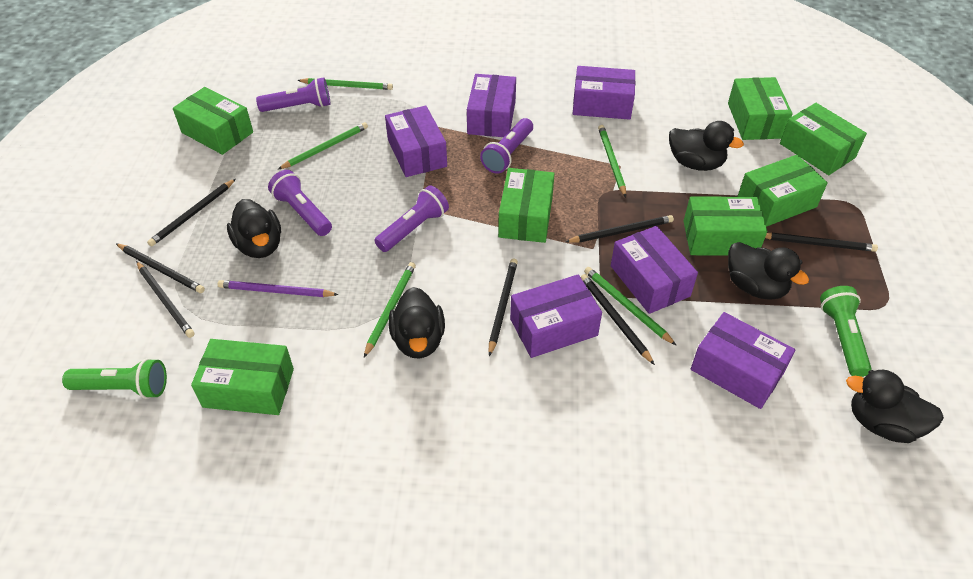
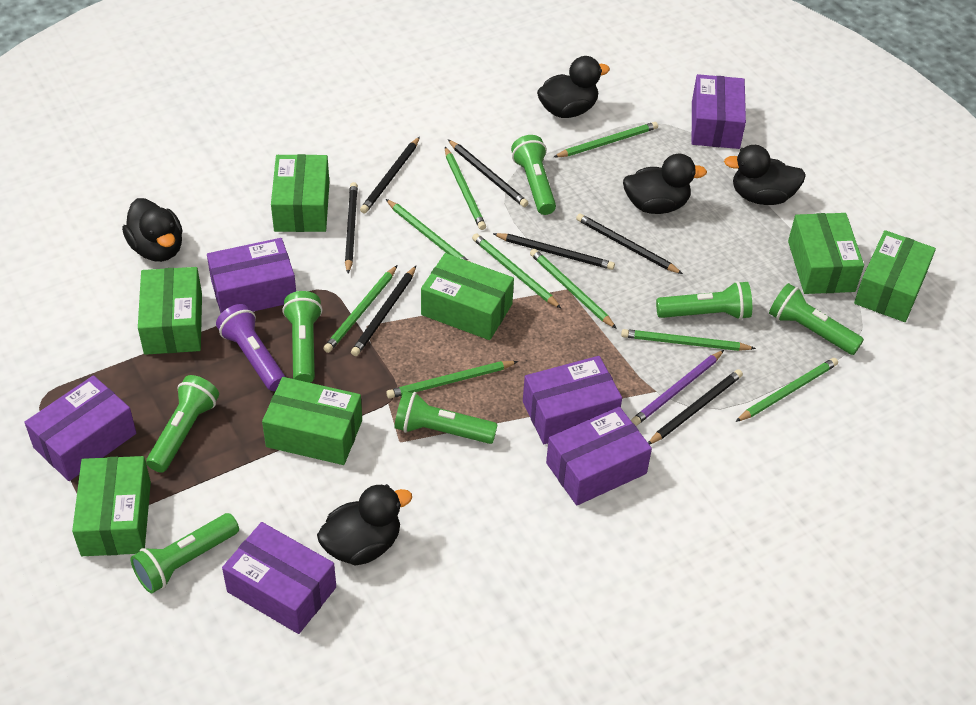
green flashlight: 2 -> 7
green pencil: 5 -> 9
purple flashlight: 4 -> 1

